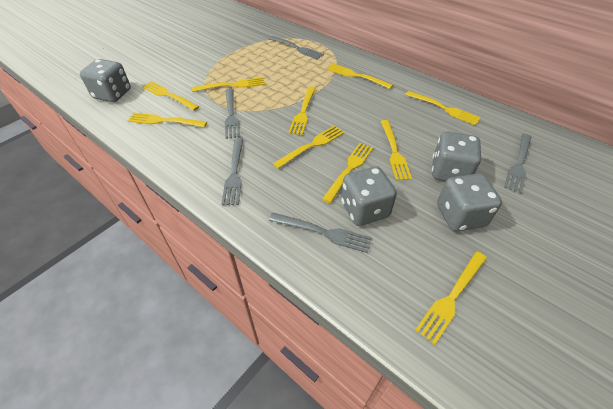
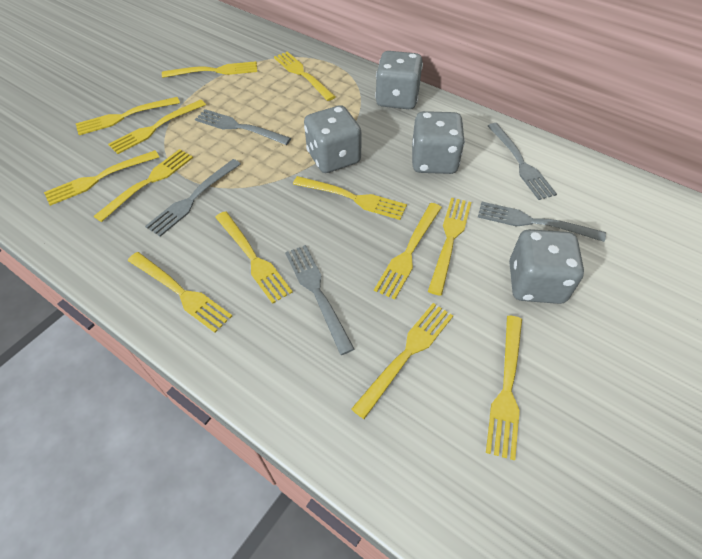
yellow fork: 10 -> 13

